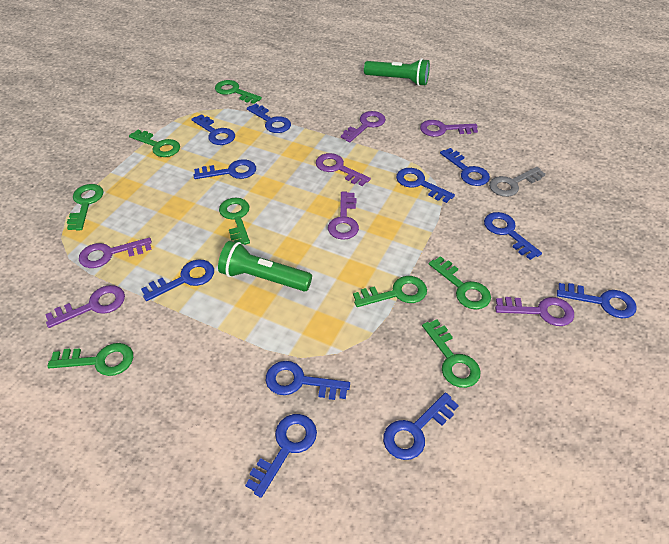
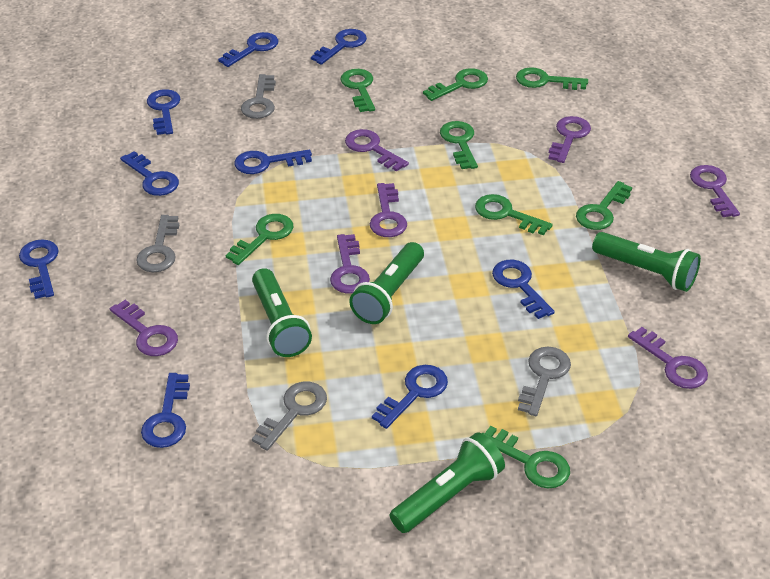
blue key: 11 -> 9
green flashlight: 2 -> 4
grey key: 1 -> 4

